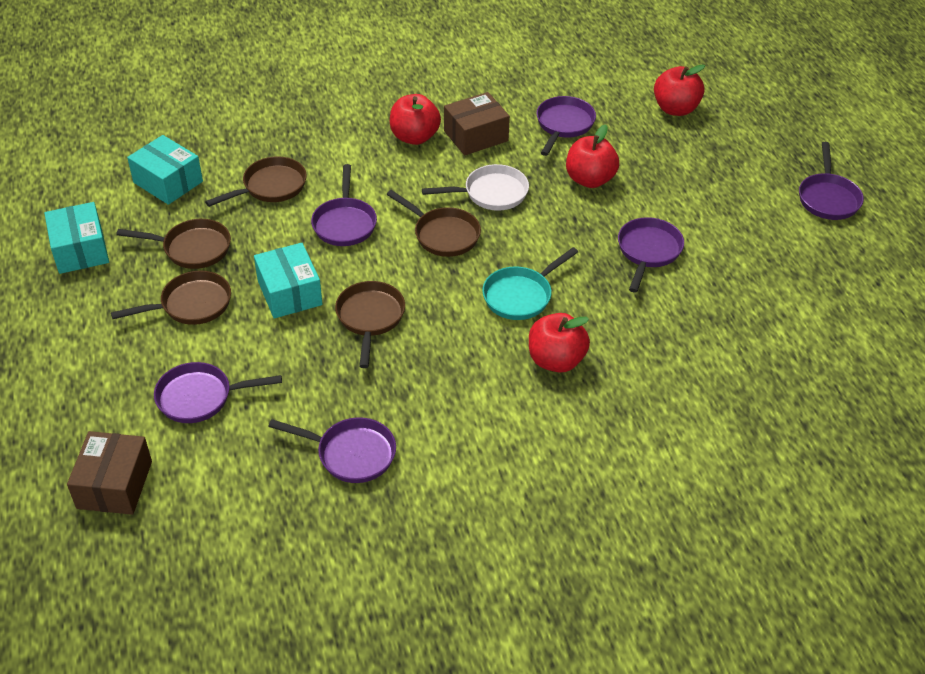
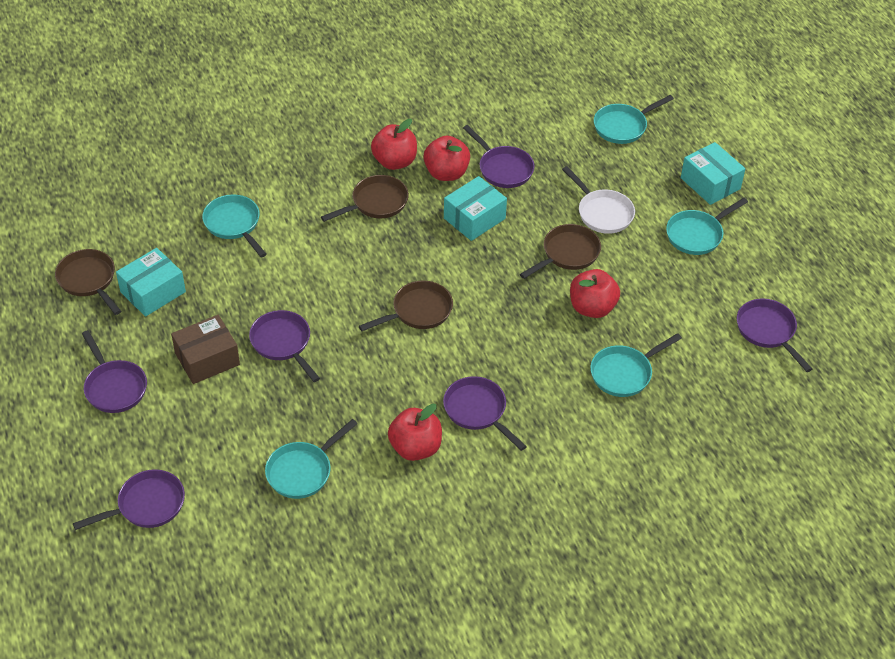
brown box: 2 -> 1
brown pan: 5 -> 4
turquoise pan: 1 -> 5

